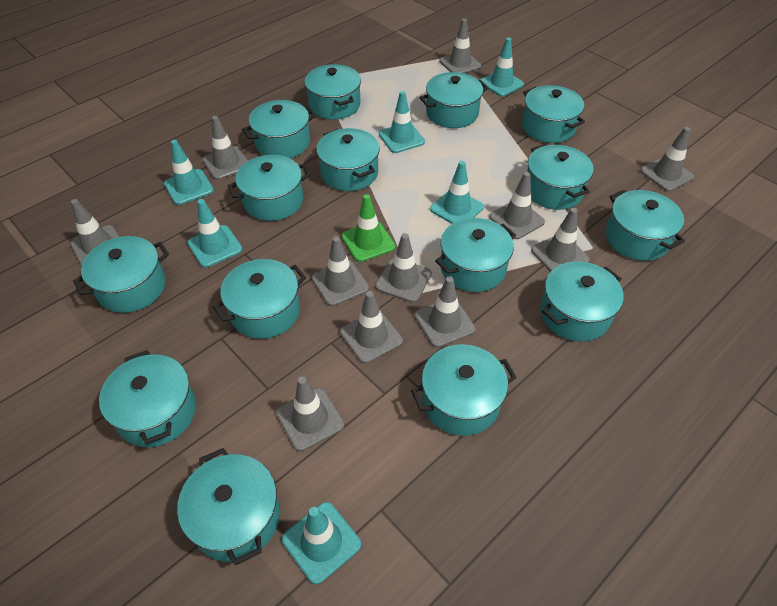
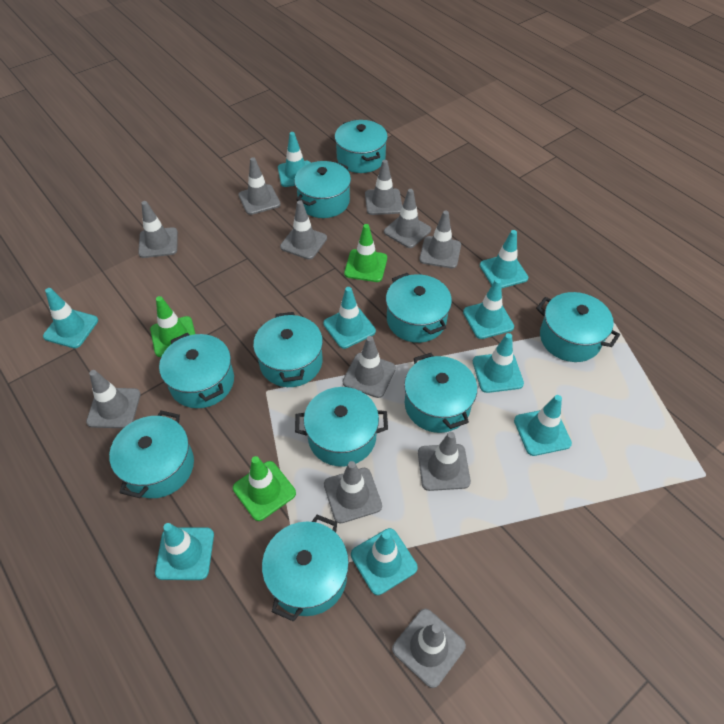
green traffic cone: 1 -> 3
turquoise pot: 15 -> 10
turquoise traffic cone: 6 -> 9

